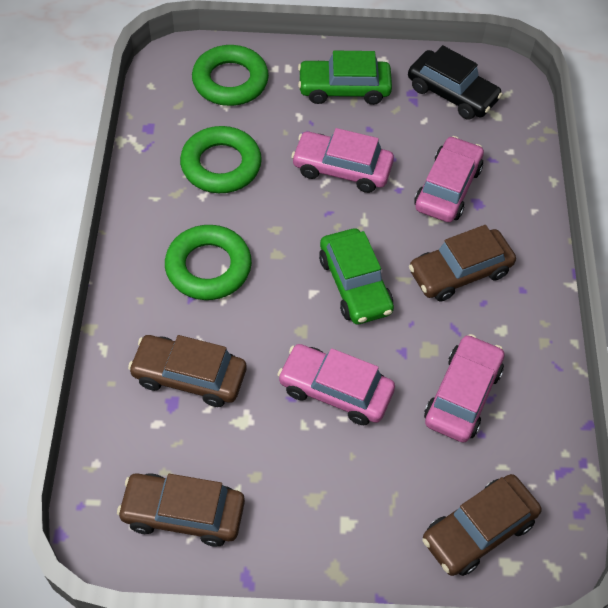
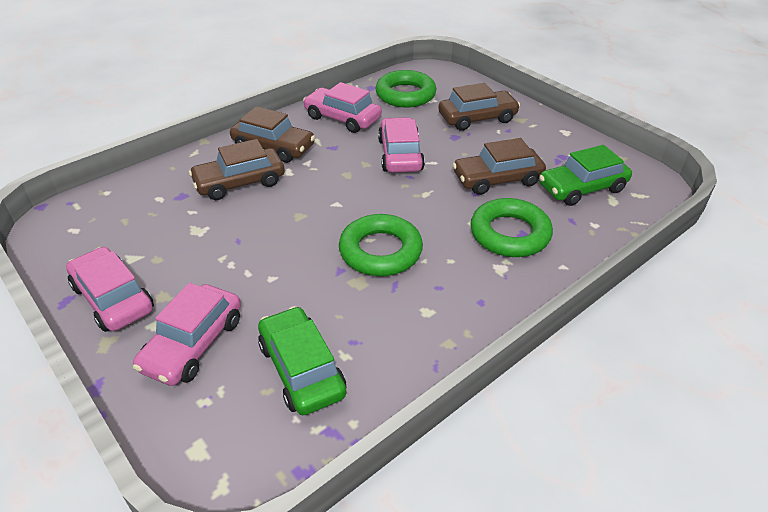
black car: 1 -> 0

